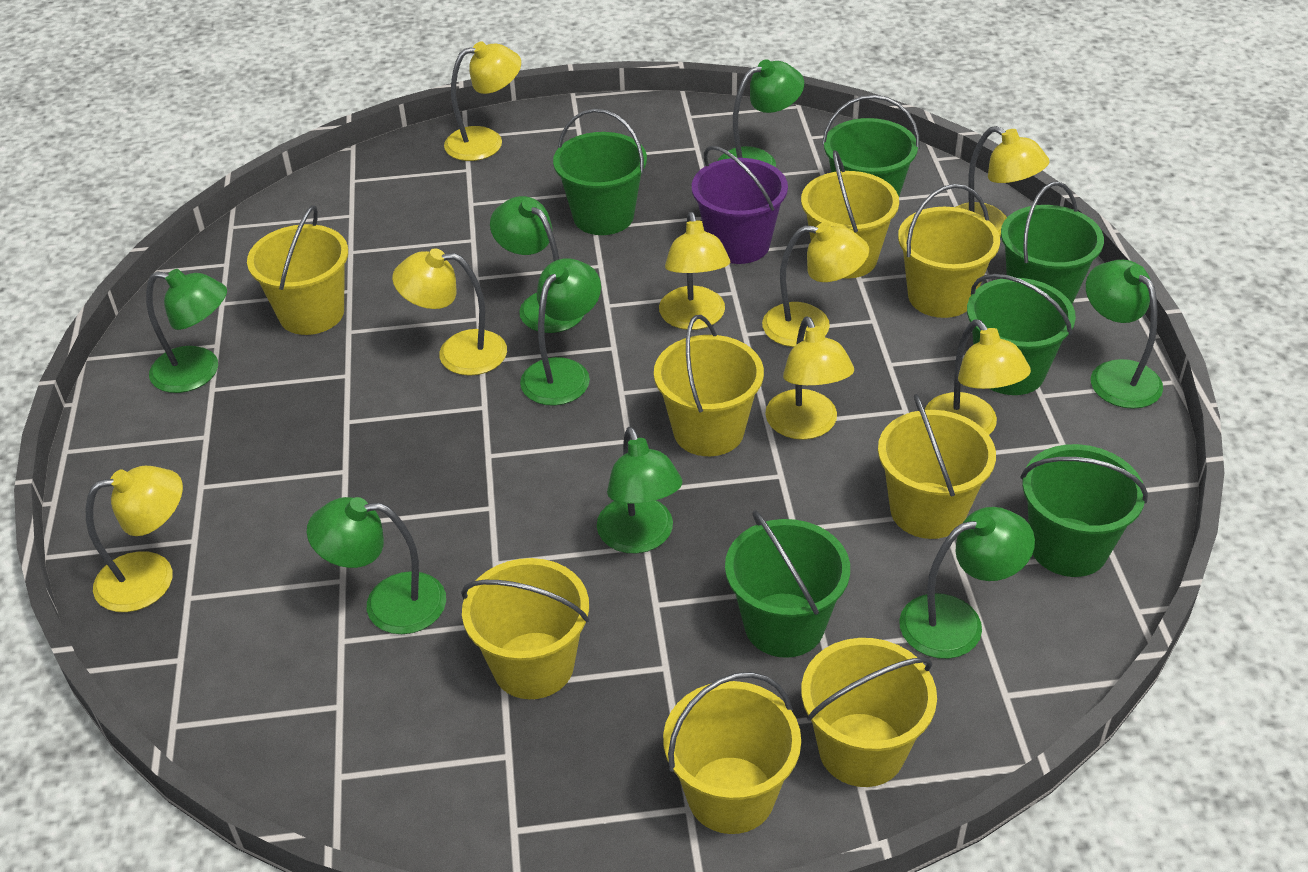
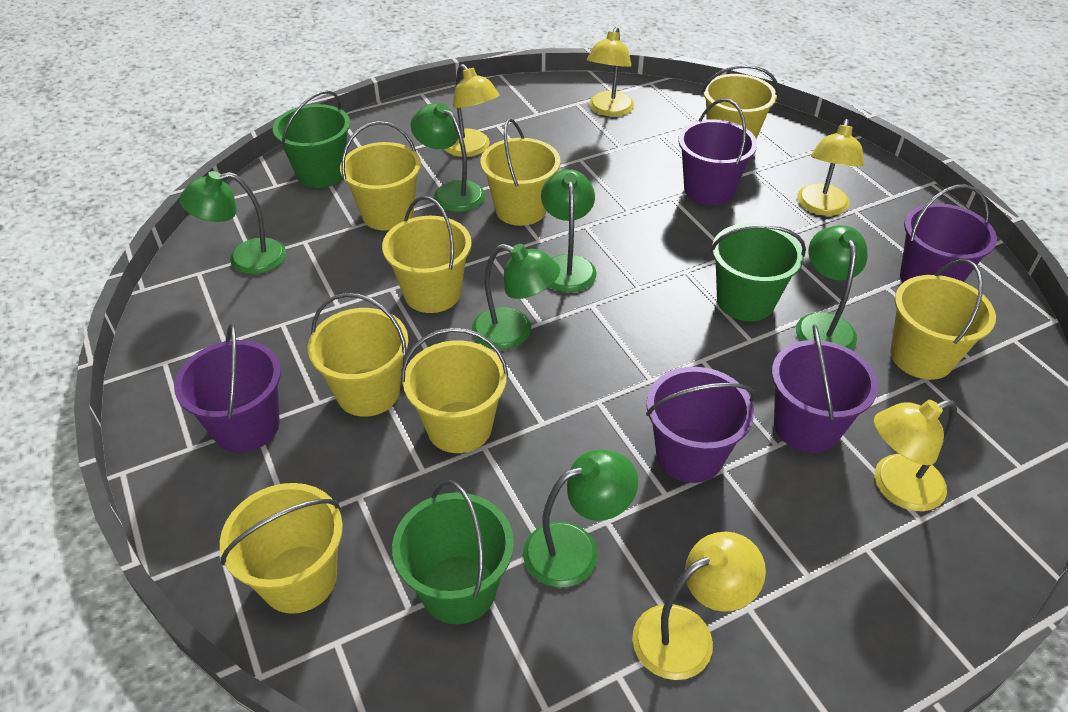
green bucket: 6 -> 3
green lamp: 8 -> 6
purple bucket: 1 -> 5
yellow lamp: 8 -> 5

